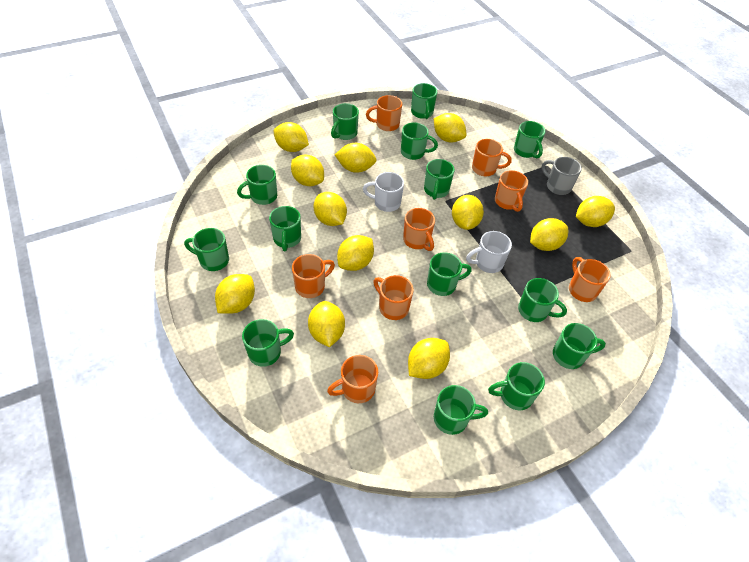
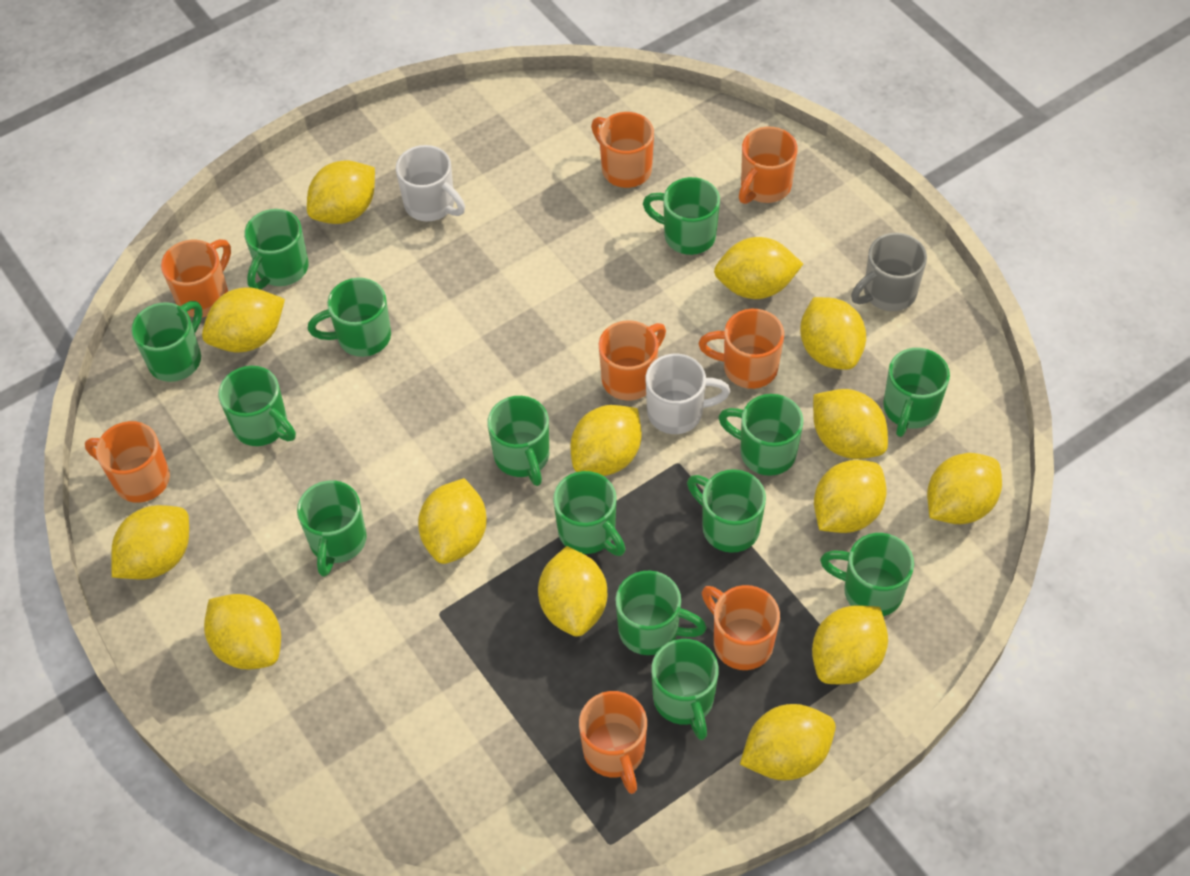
yellow lemon: 12 -> 14

